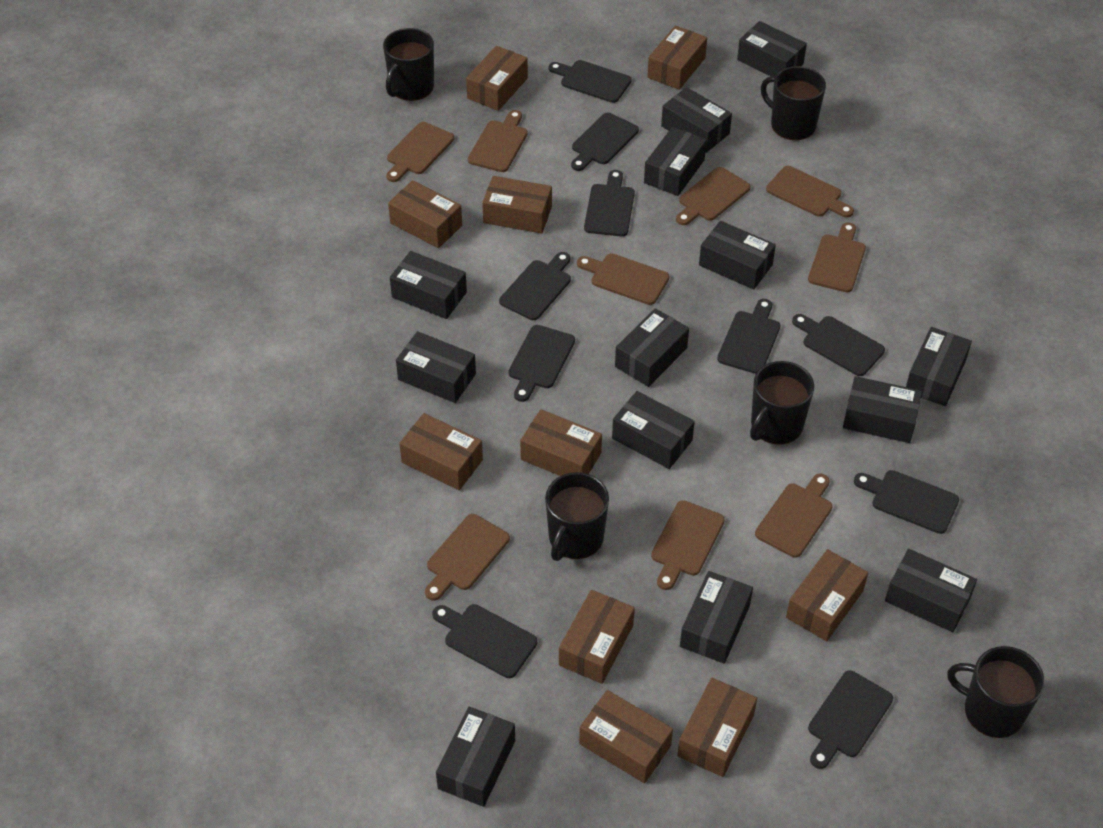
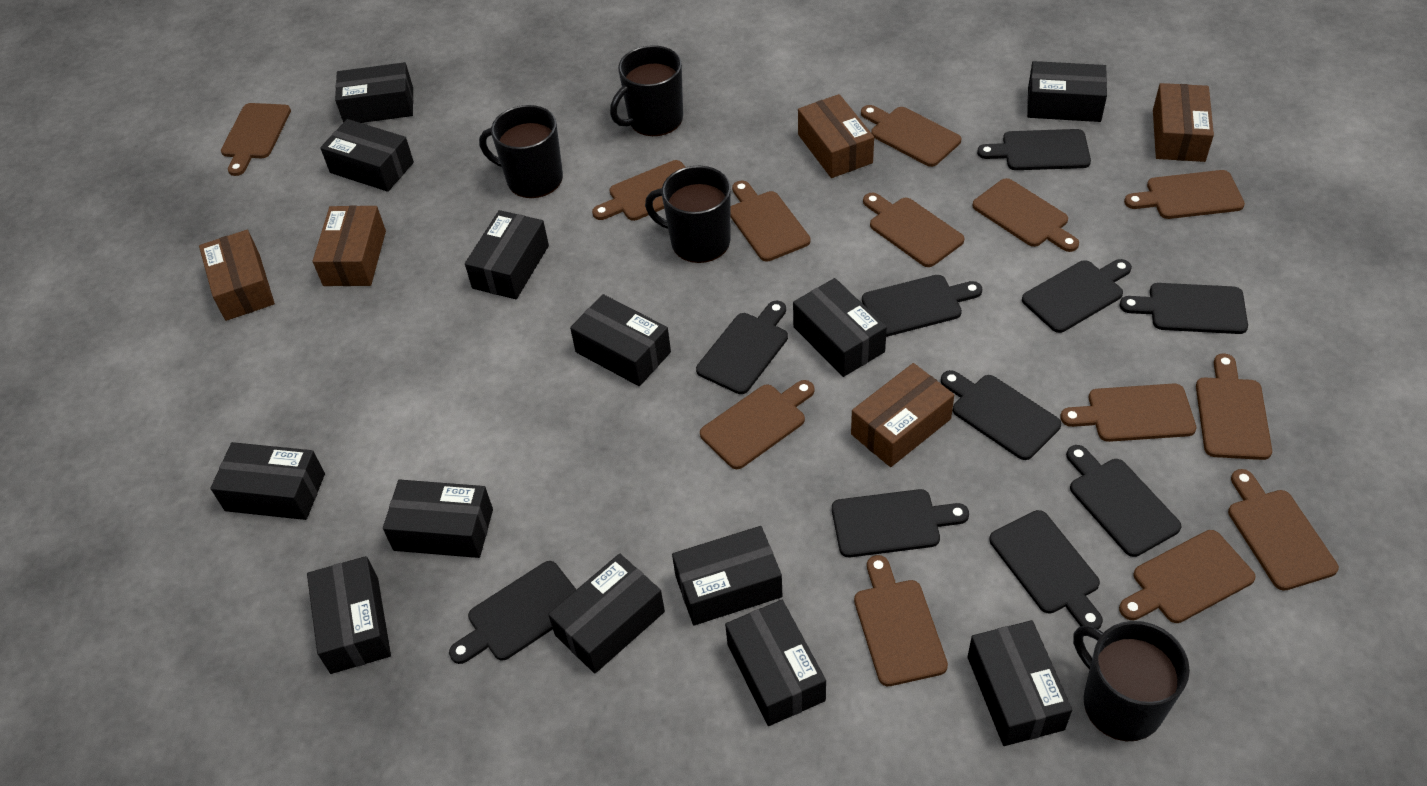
black mug: 5 -> 4
brown box: 10 -> 5
brown cutting board: 9 -> 13

